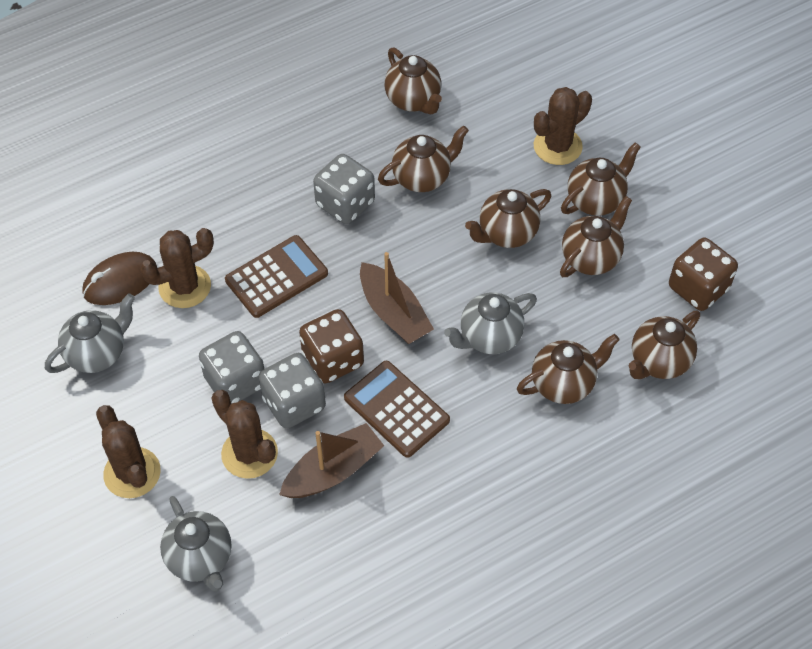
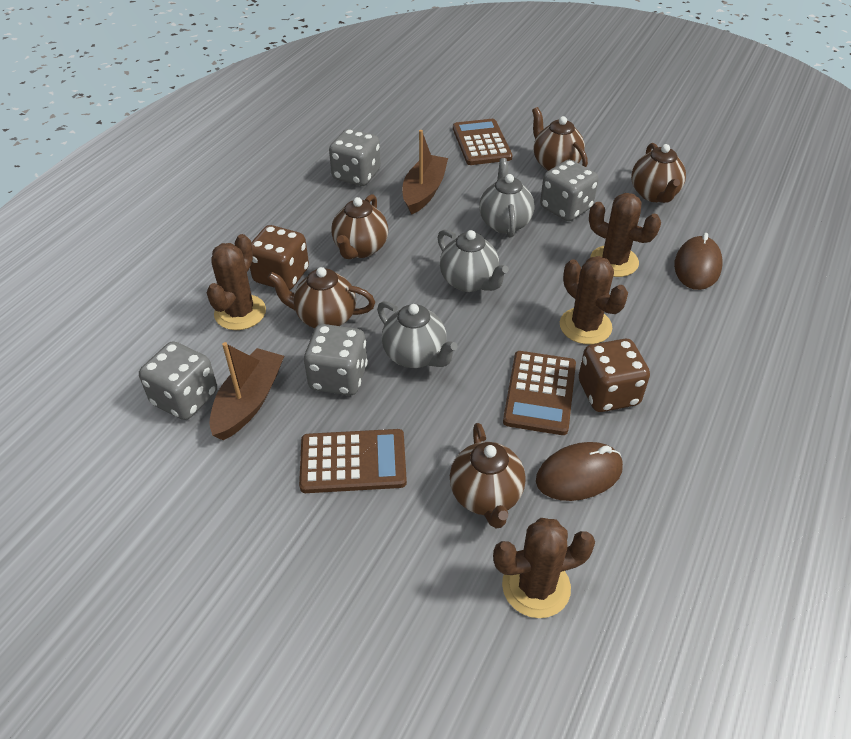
brown calculator: 2 -> 3
brown mouse: 1 -> 2
brown teapot: 7 -> 5
grey dice: 3 -> 4

